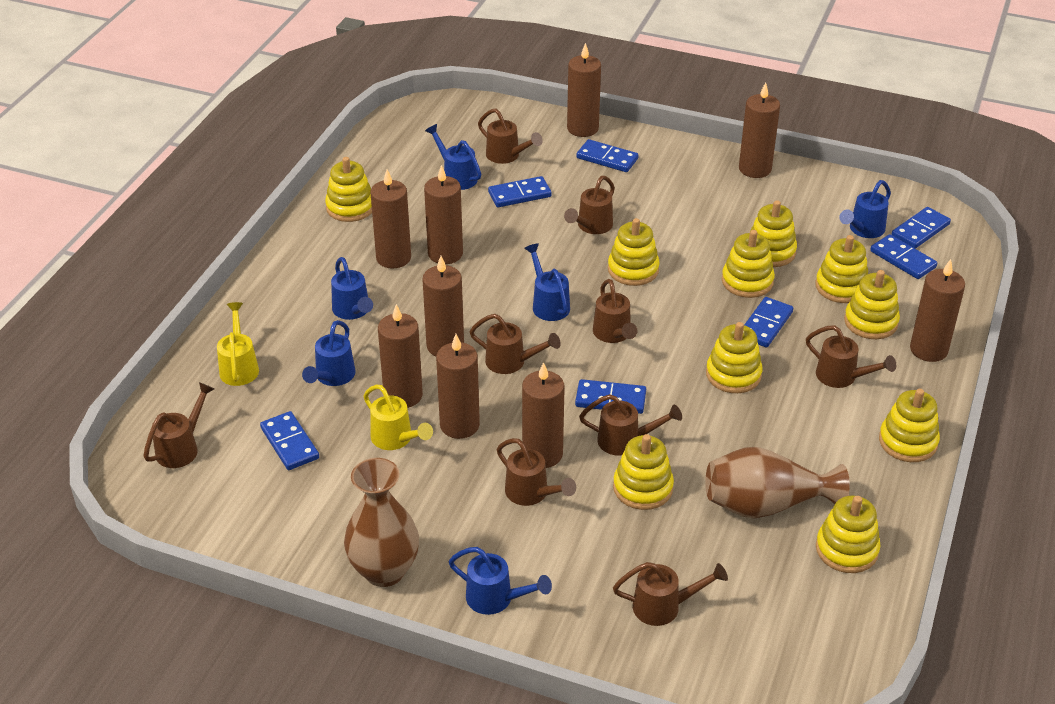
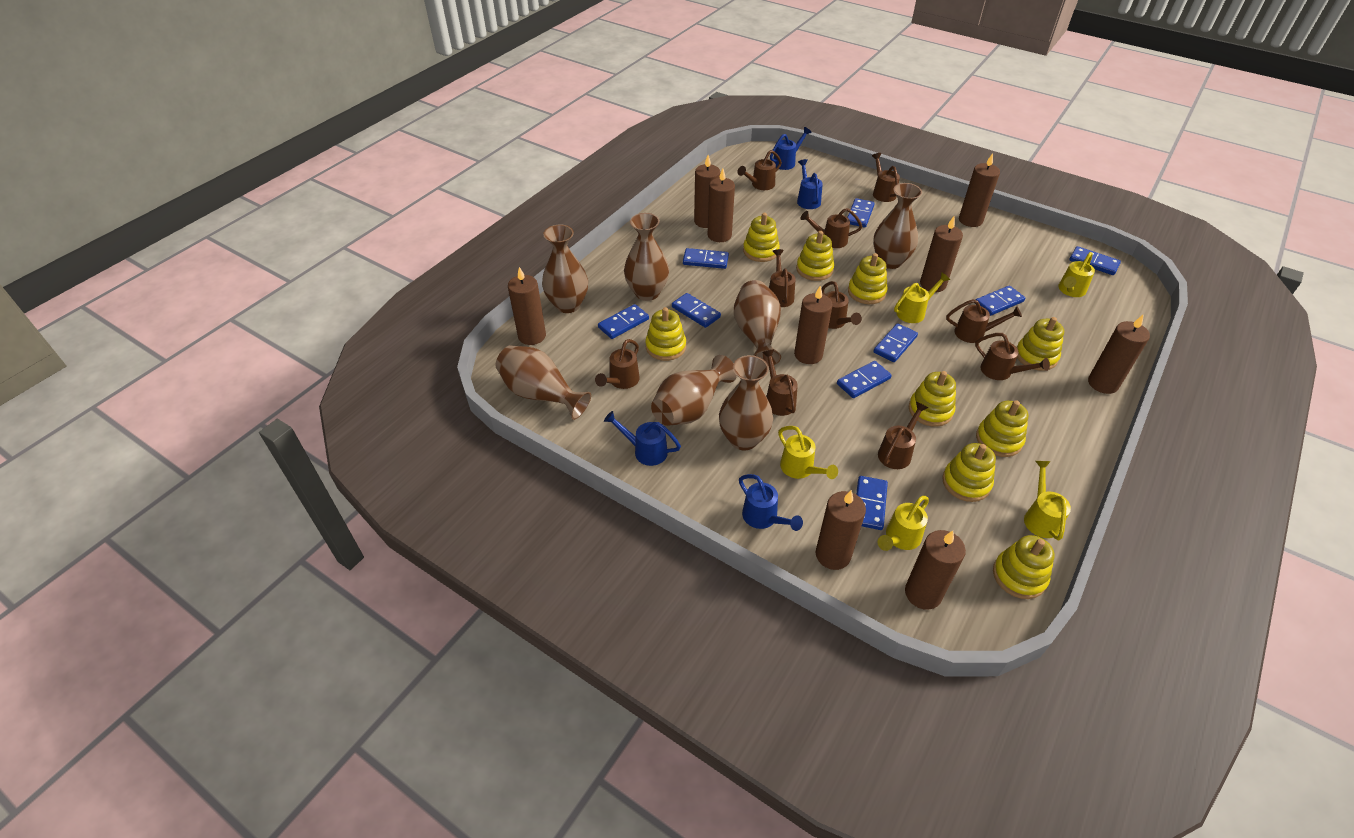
blue domino: 7 -> 9
blue watering can: 6 -> 4
brown vase: 2 -> 7
brown watering can: 9 -> 10
yellow stacking toy: 10 -> 9
yellow watering can: 2 -> 5

